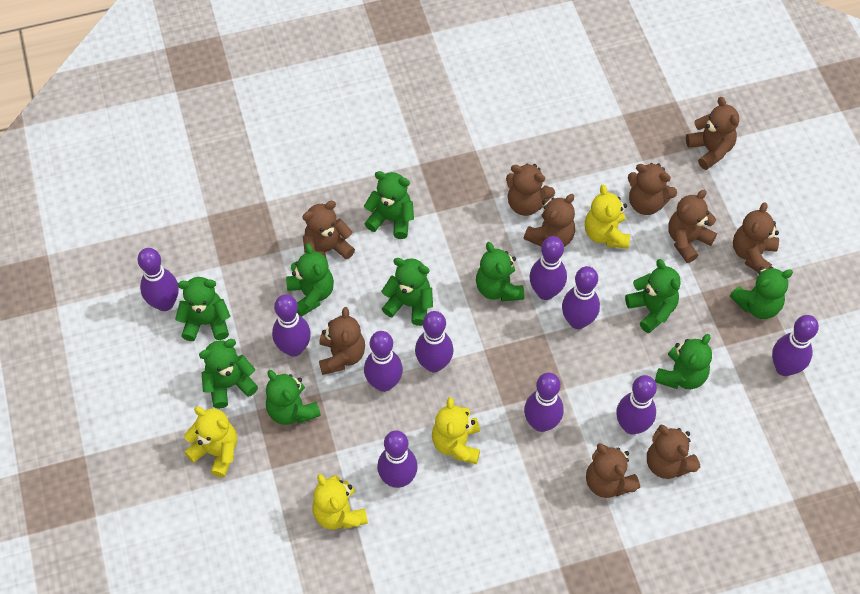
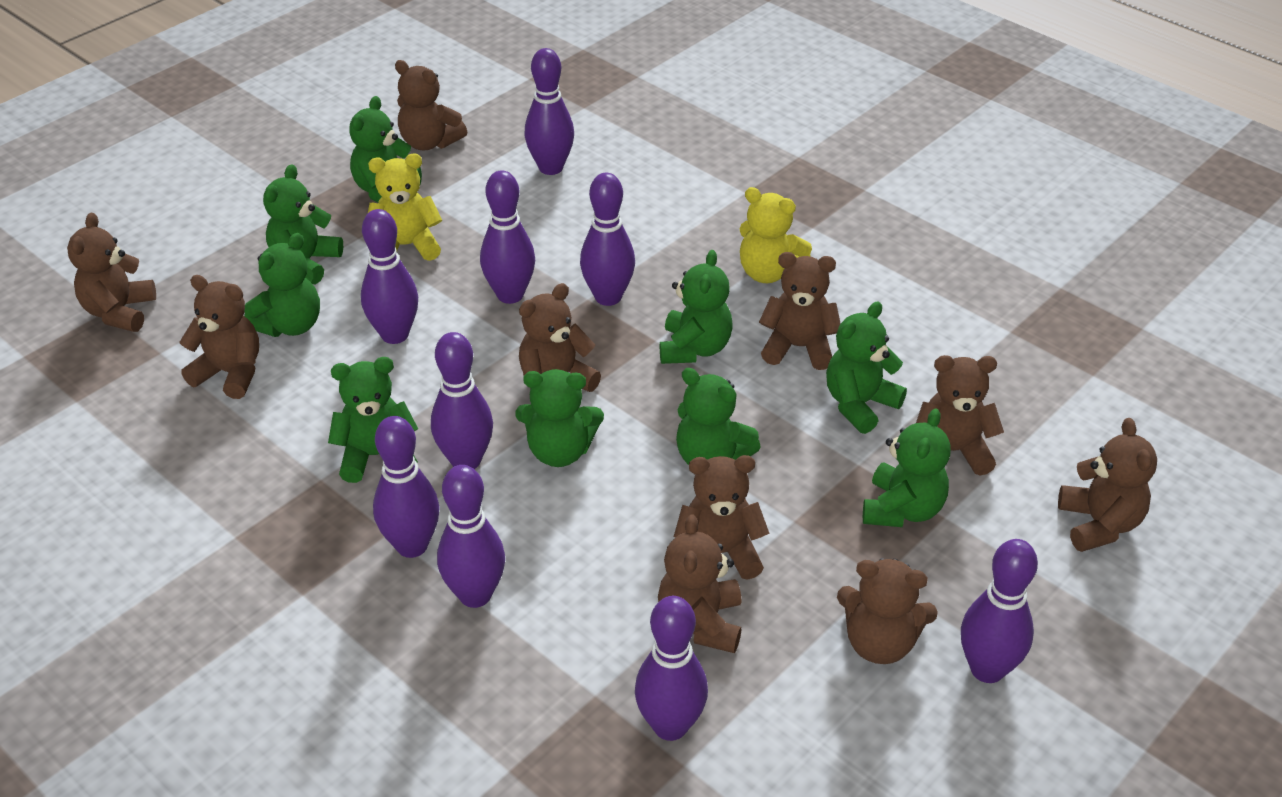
green teddy bear: 10 -> 9
purple bowling pin: 10 -> 9
yellow teddy bear: 4 -> 2

